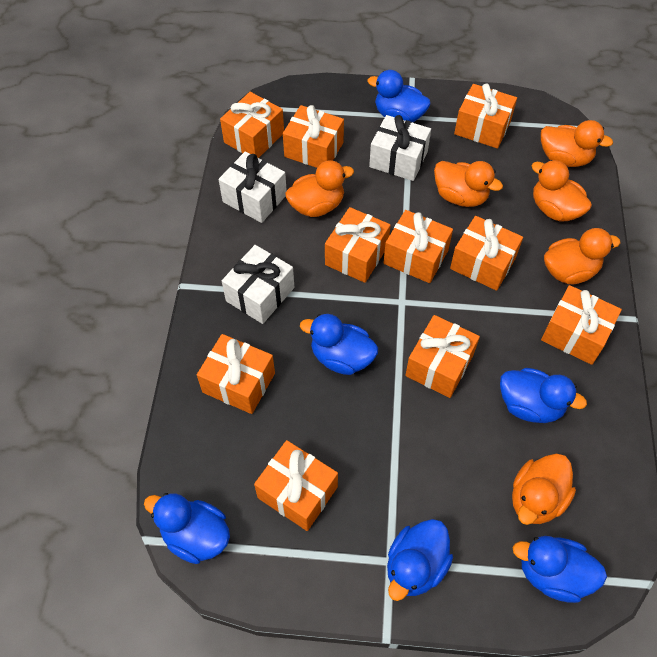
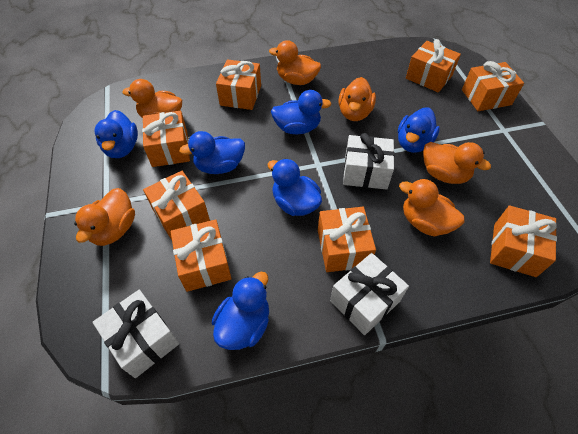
orange gift: 10 -> 8

